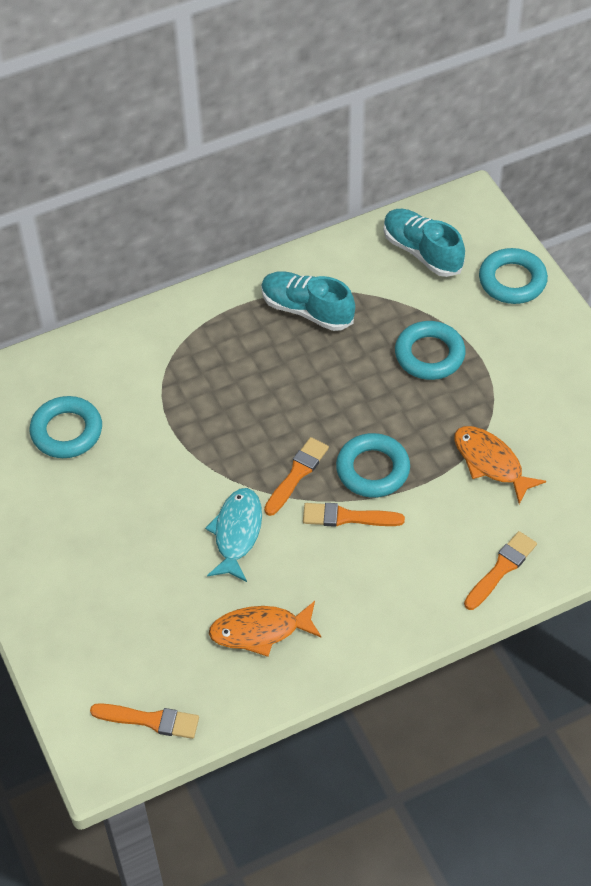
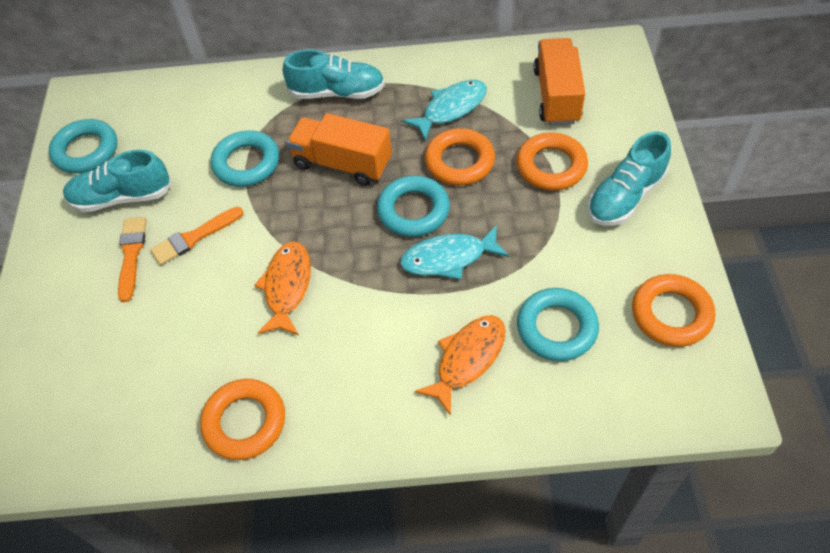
orange brush: 4 -> 2
orange ring: 0 -> 4
orange truck: 0 -> 2
turquoise fish: 1 -> 2
turquoise shoe: 2 -> 3

